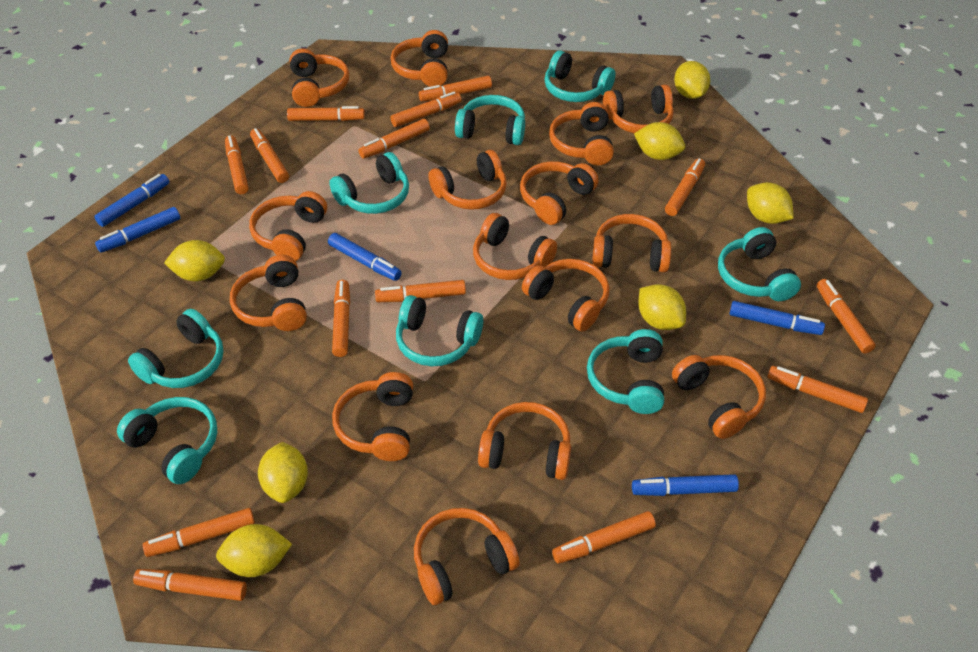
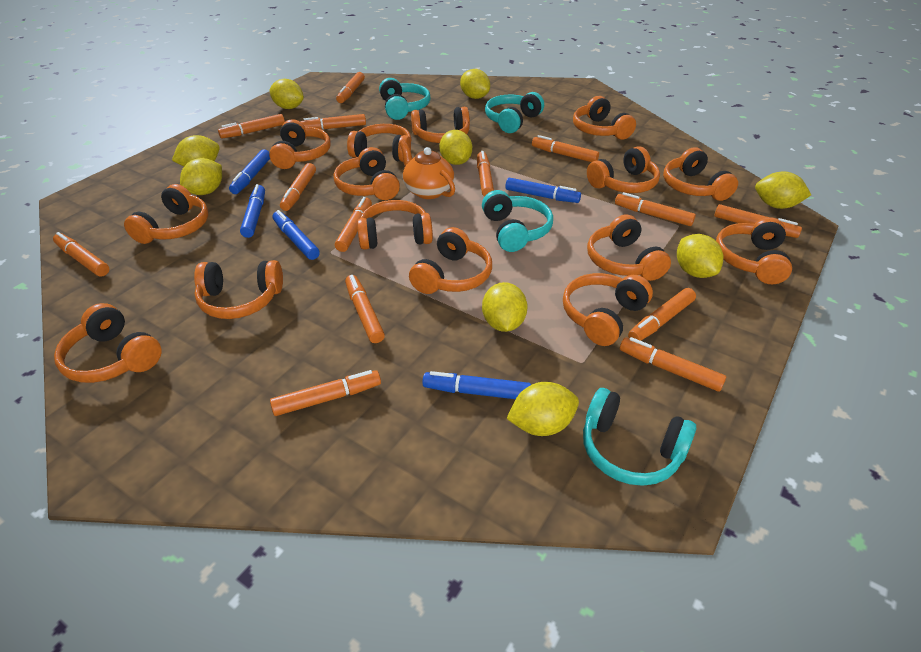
orange teapot: 0 -> 1
turquoise headphones: 8 -> 4
yellow lemon: 7 -> 9

